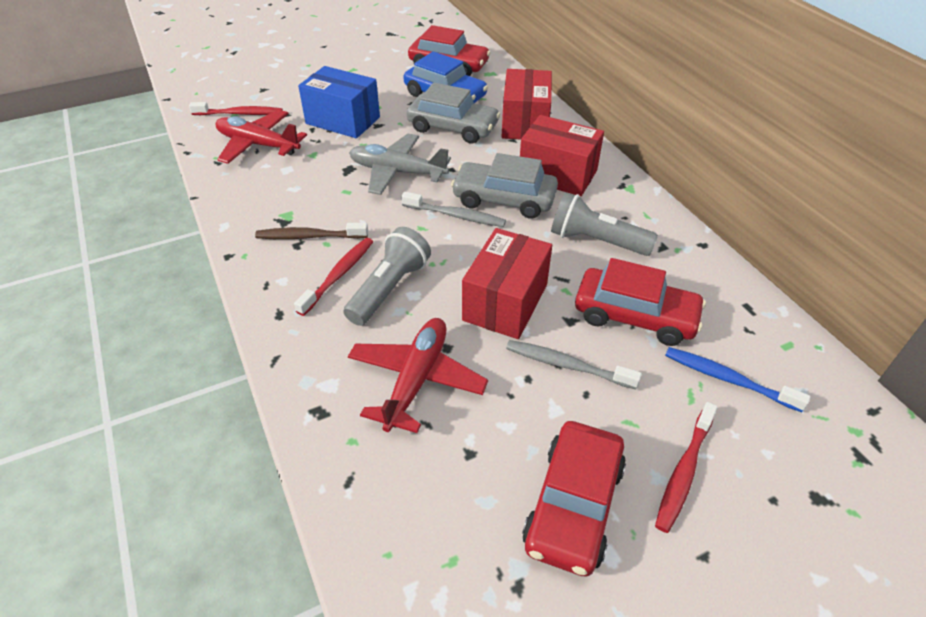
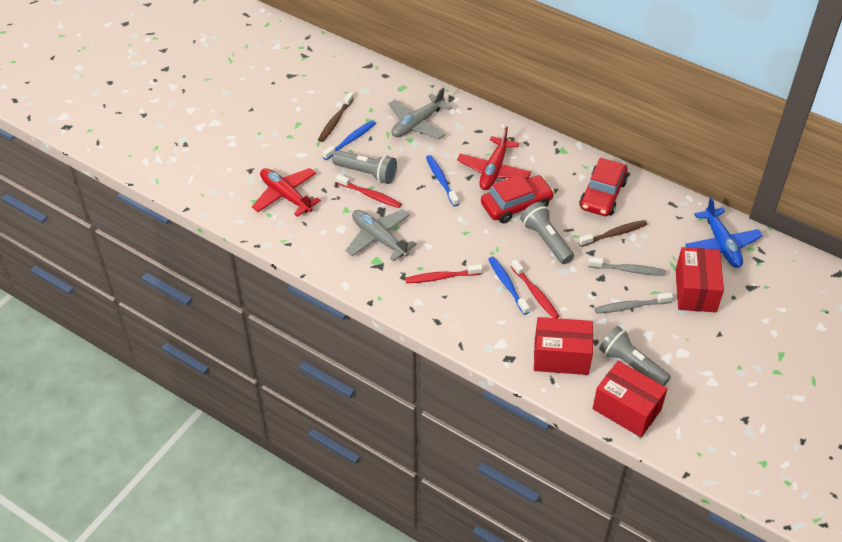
blue box: 1 -> 0
blue car: 1 -> 0
blue plane: 0 -> 1
blue toothbrush: 1 -> 3
brown toothbrush: 1 -> 2
grey car: 2 -> 0
grey flashlight: 2 -> 3
grey plane: 1 -> 2
red car: 3 -> 2

